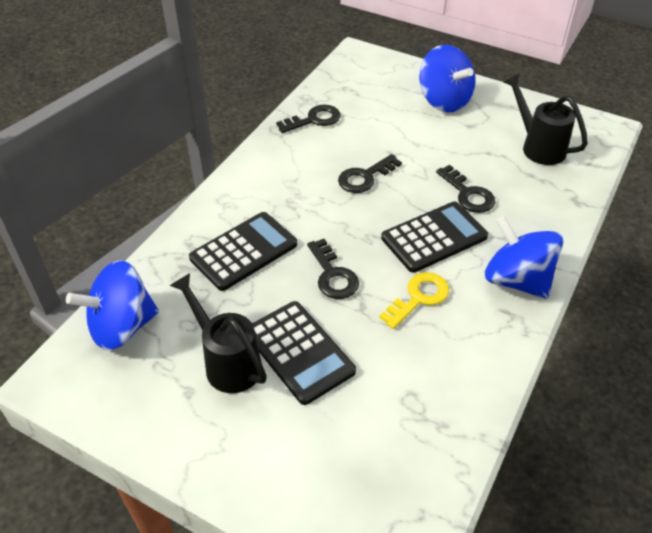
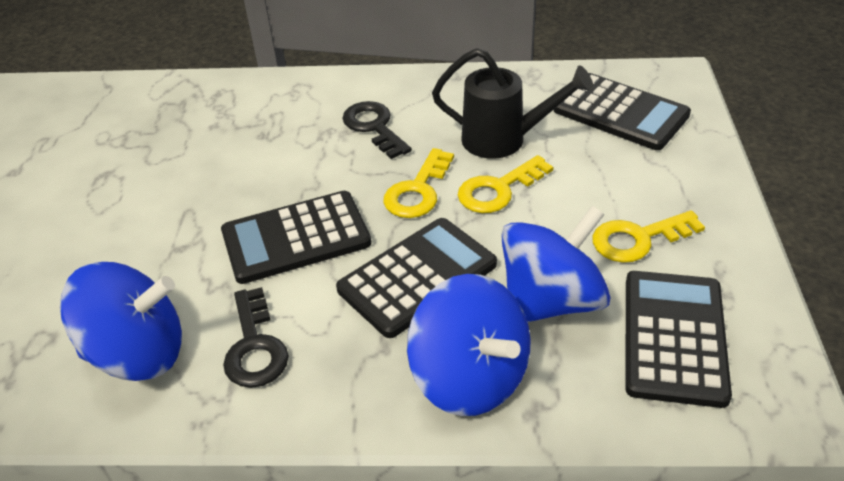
black calculator: 3 -> 4
black key: 4 -> 2
black watering can: 2 -> 1
yellow key: 1 -> 3

